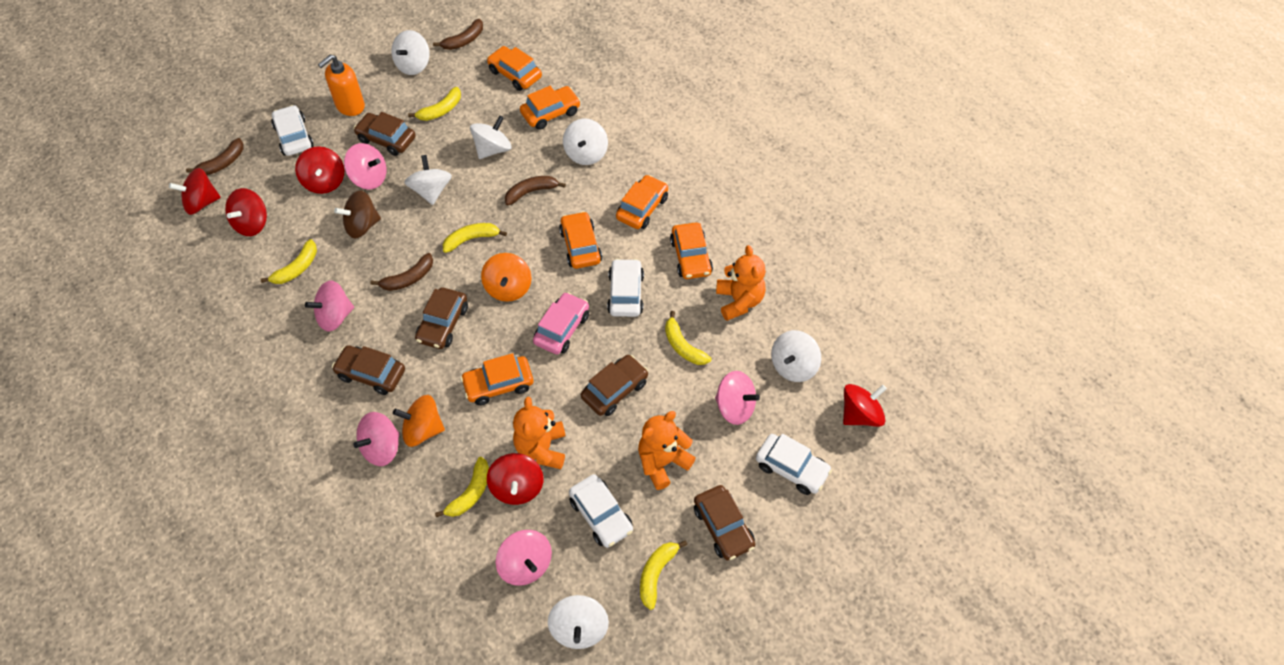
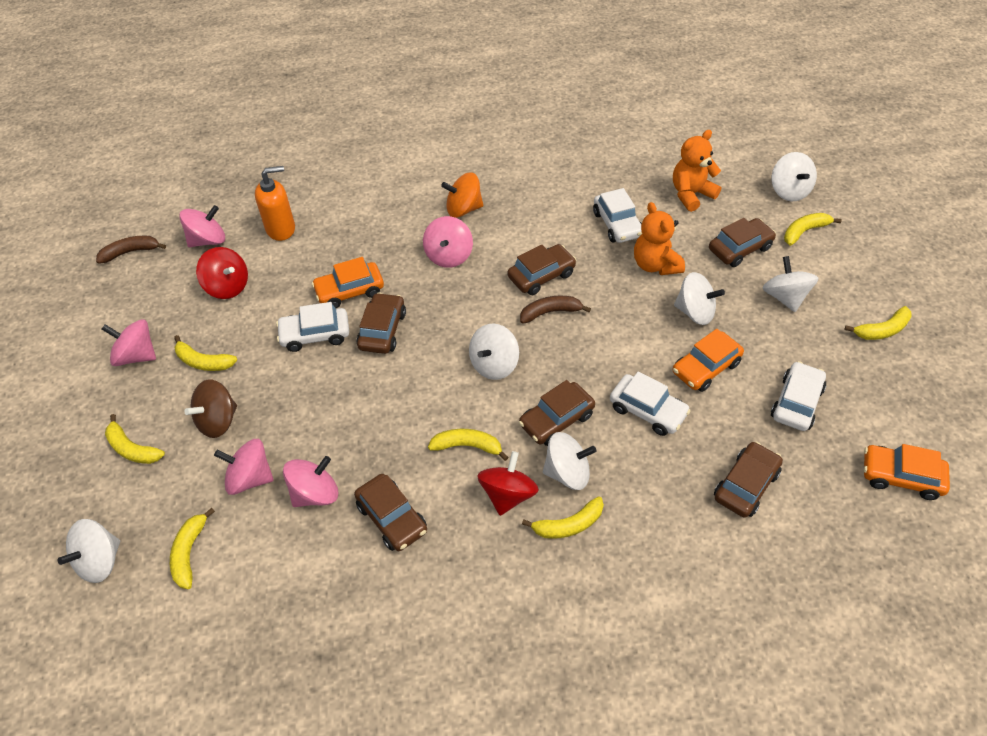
brown banana: 4 -> 2
brown car: 5 -> 6
orange car: 6 -> 3
orange spinning top: 2 -> 1
orange teddy bear: 3 -> 2
pink car: 1 -> 0
red spinning top: 5 -> 2
yellow banana: 6 -> 7

